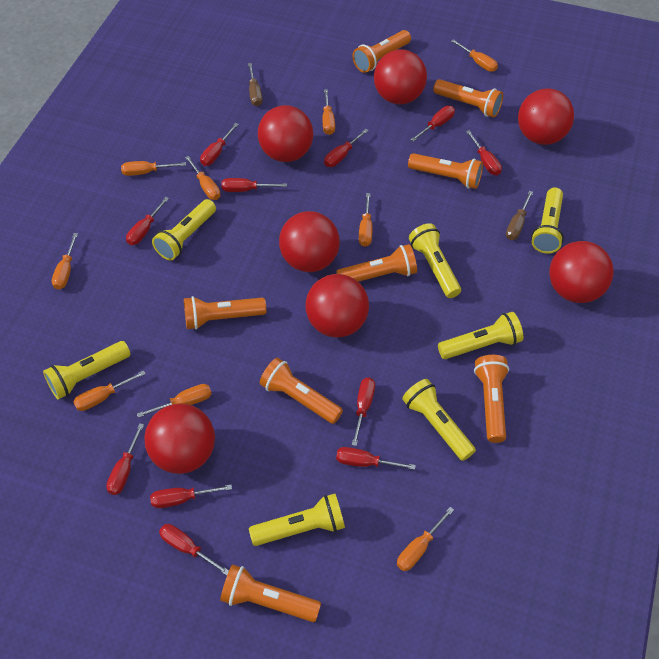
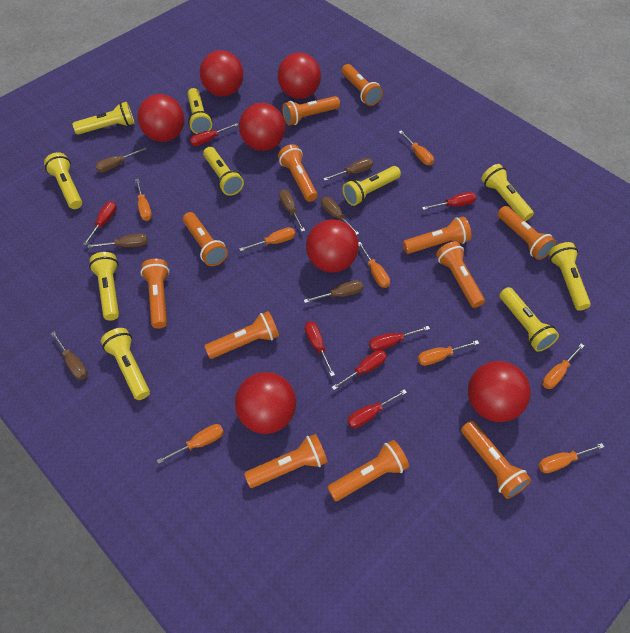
brown screwdriver: 2 -> 7
orange flashlight: 8 -> 12
orange screwdriver: 9 -> 8
red screwdriver: 11 -> 7
yellow flashlight: 7 -> 10

